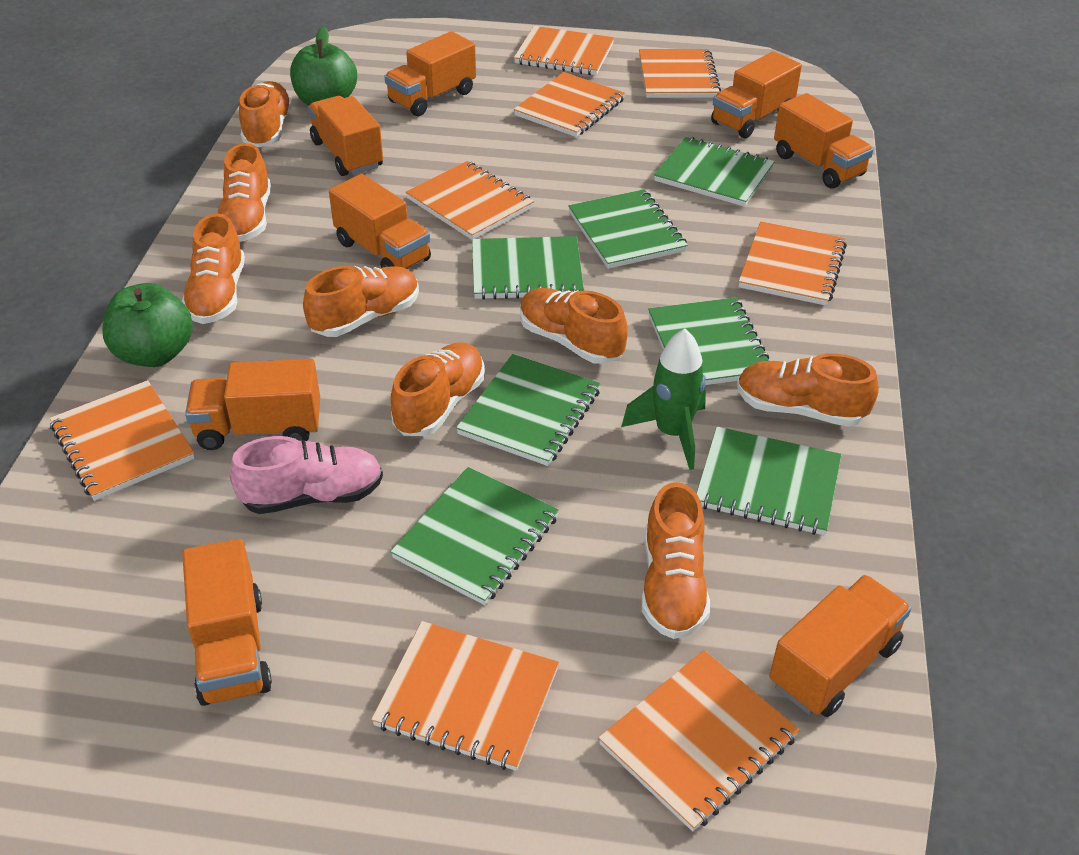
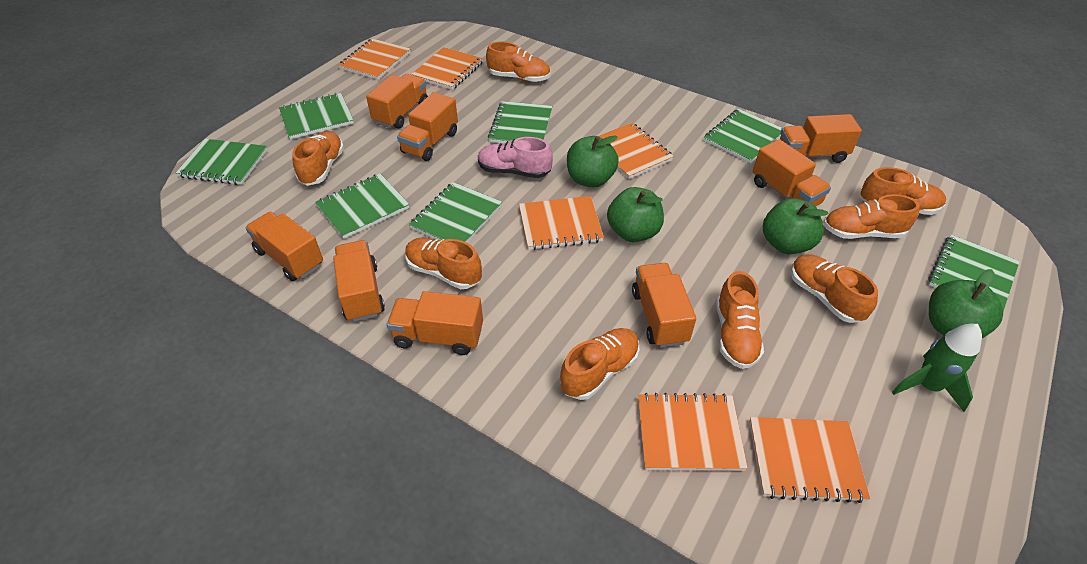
green apple: 2 -> 4
orange notebook: 8 -> 6

